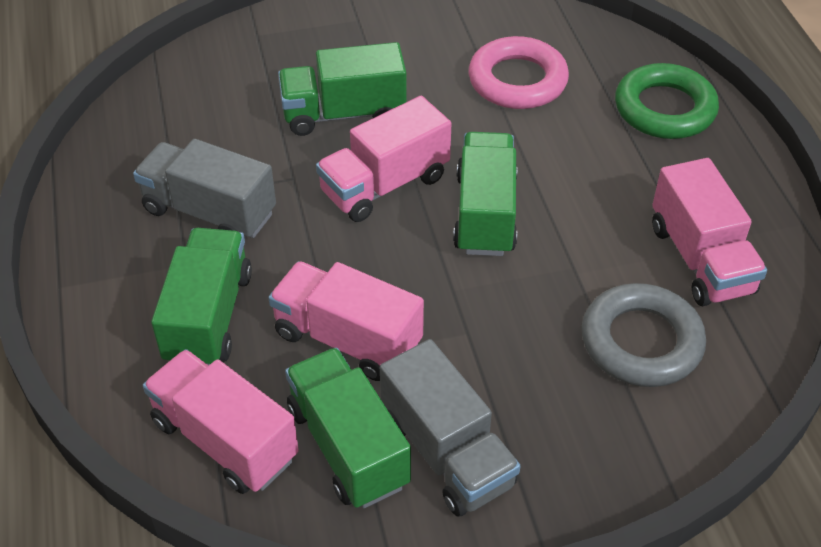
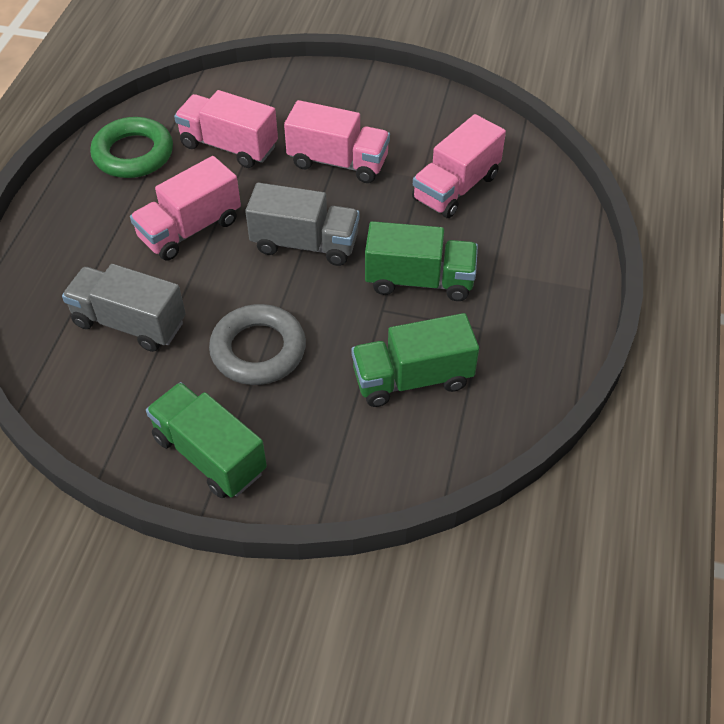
green truck: 4 -> 3
pink ring: 1 -> 0

